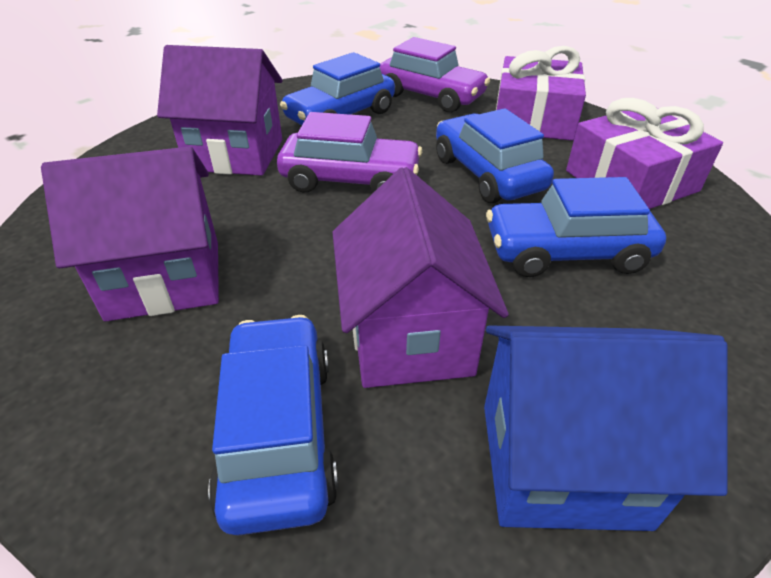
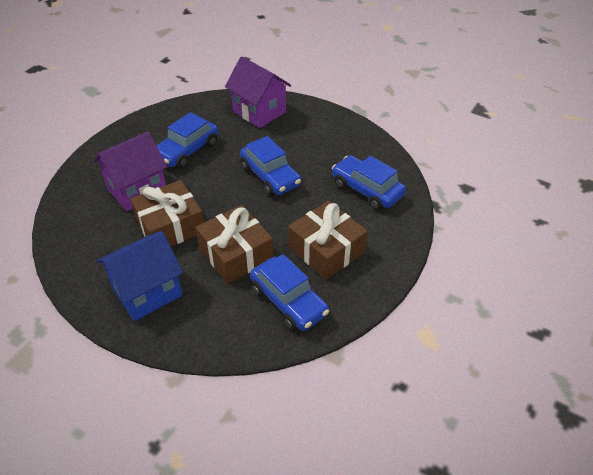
brown gift: 0 -> 3
purple car: 2 -> 0
purple gift: 2 -> 0
purple house: 3 -> 2

